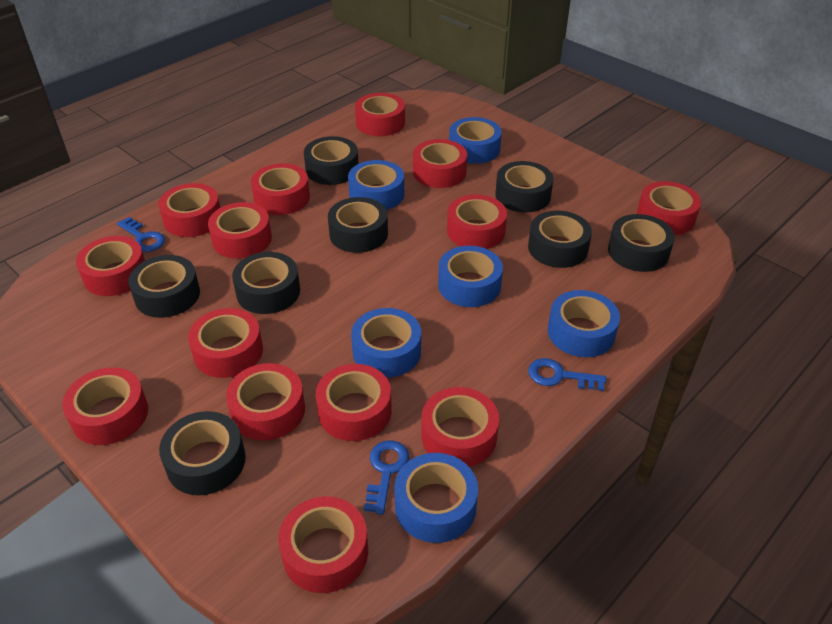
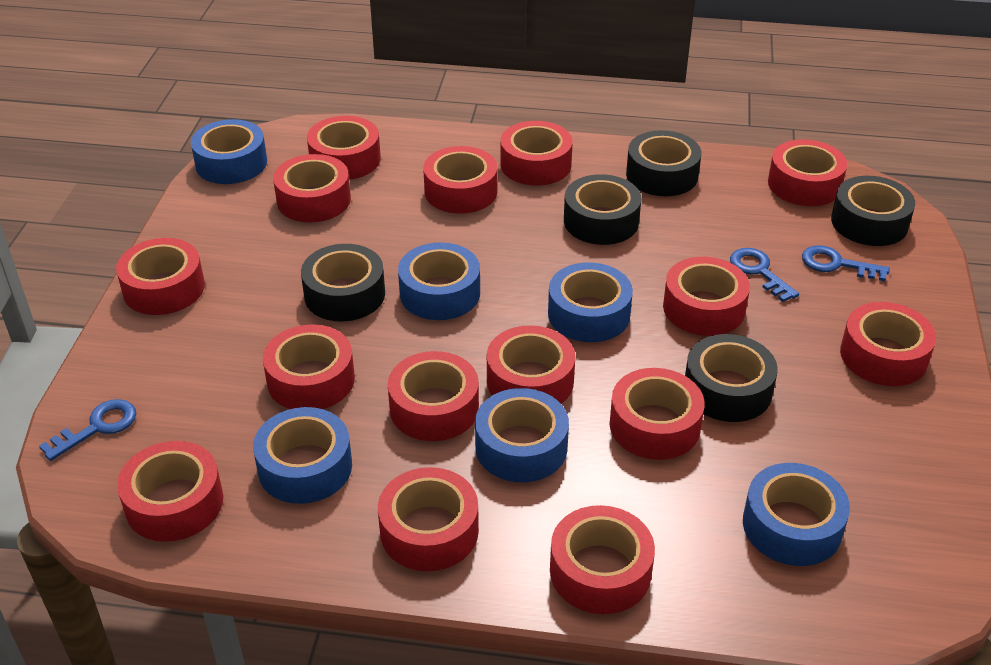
black tape: 8 -> 5
red tape: 14 -> 15

